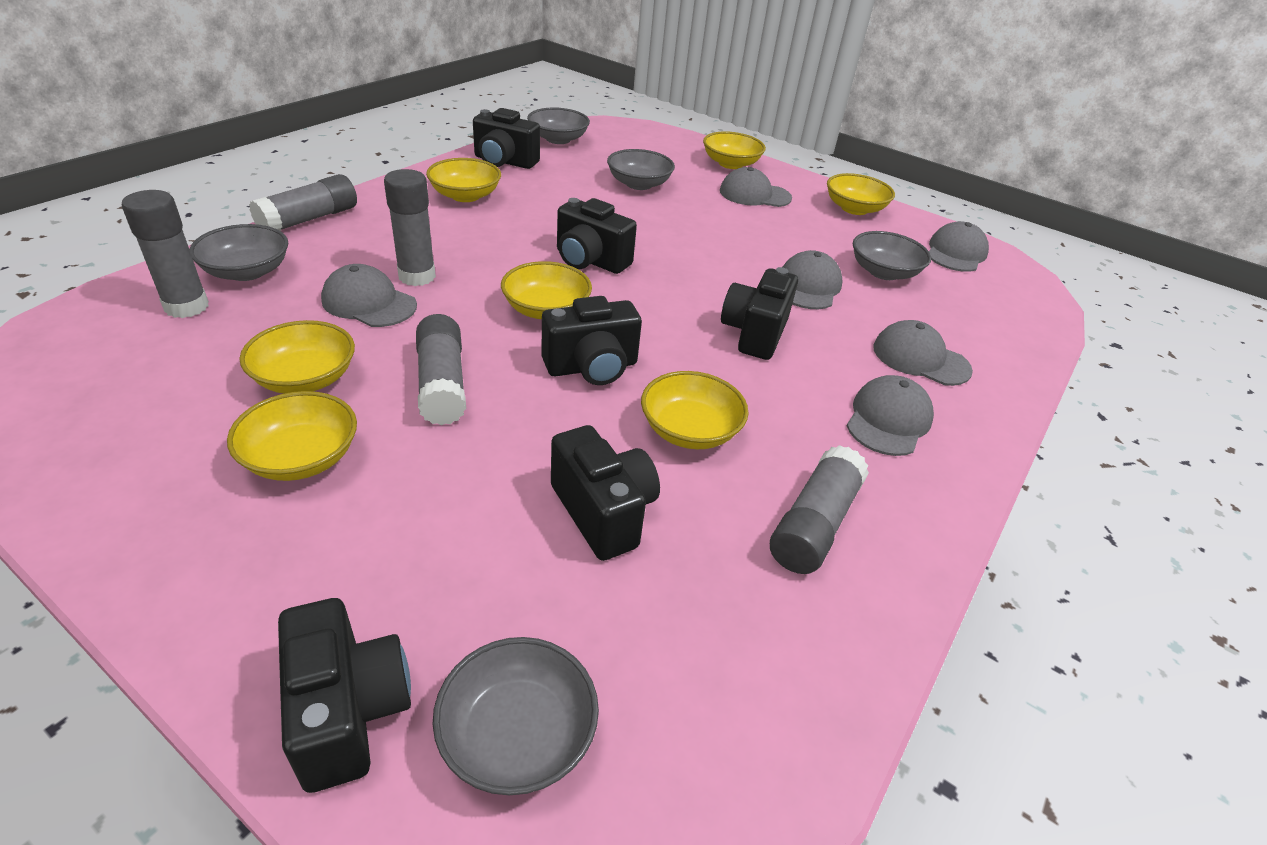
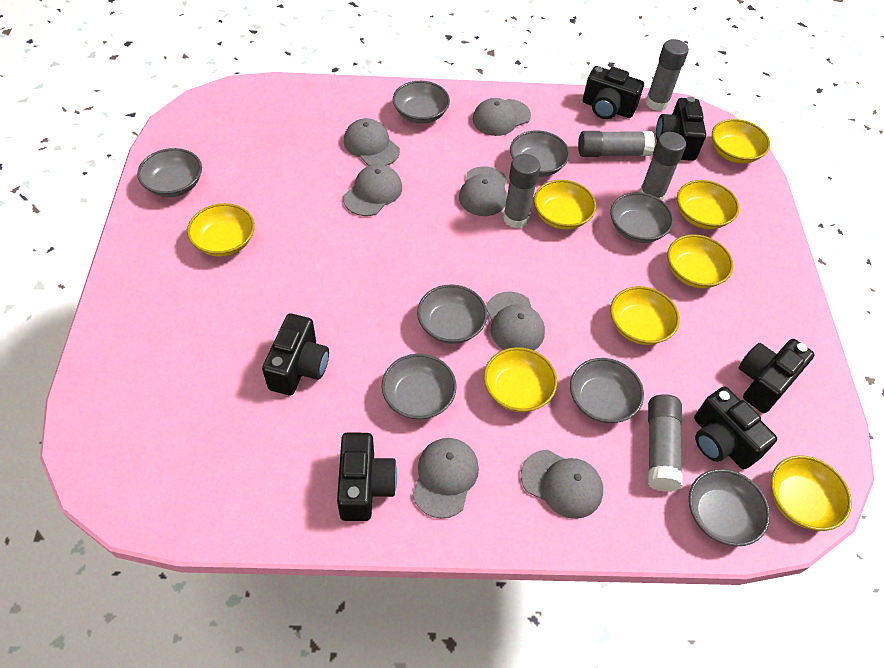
grey bowl: 5 -> 8
grey cap: 6 -> 7
yellow bowl: 7 -> 8

